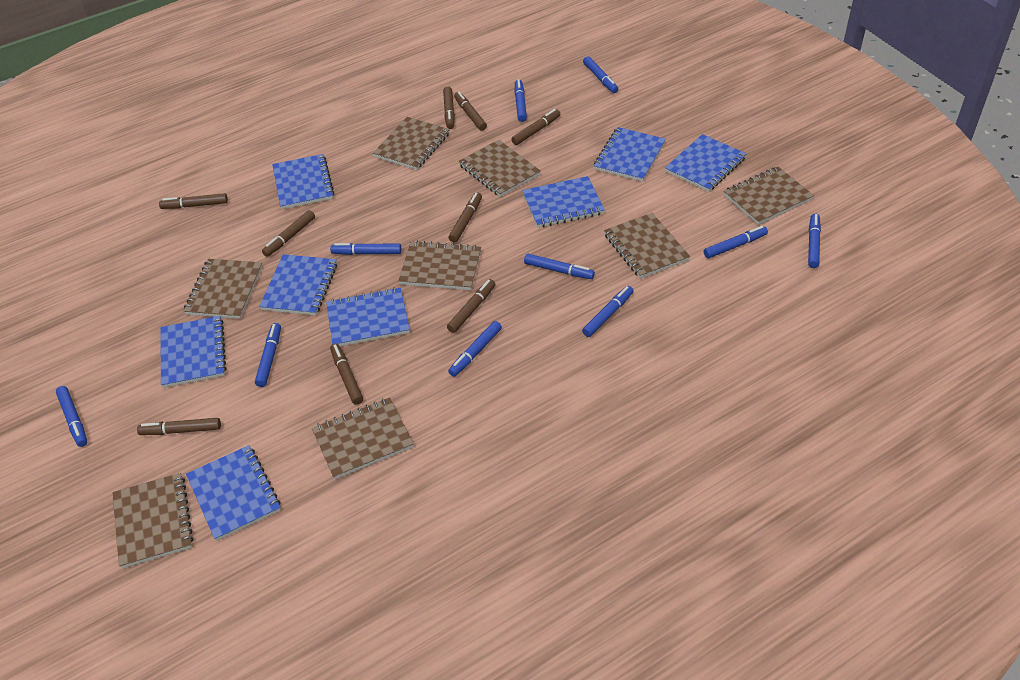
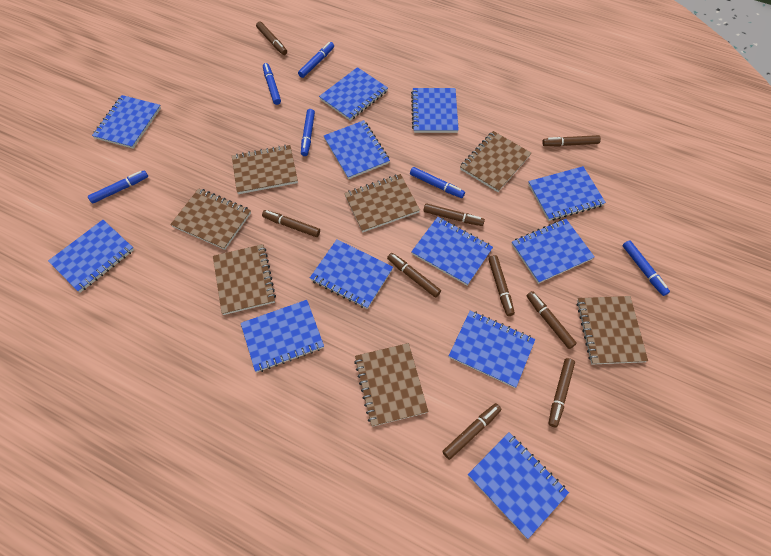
blue marker: 10 -> 6
blue notebook: 8 -> 12
brown notebook: 8 -> 7

